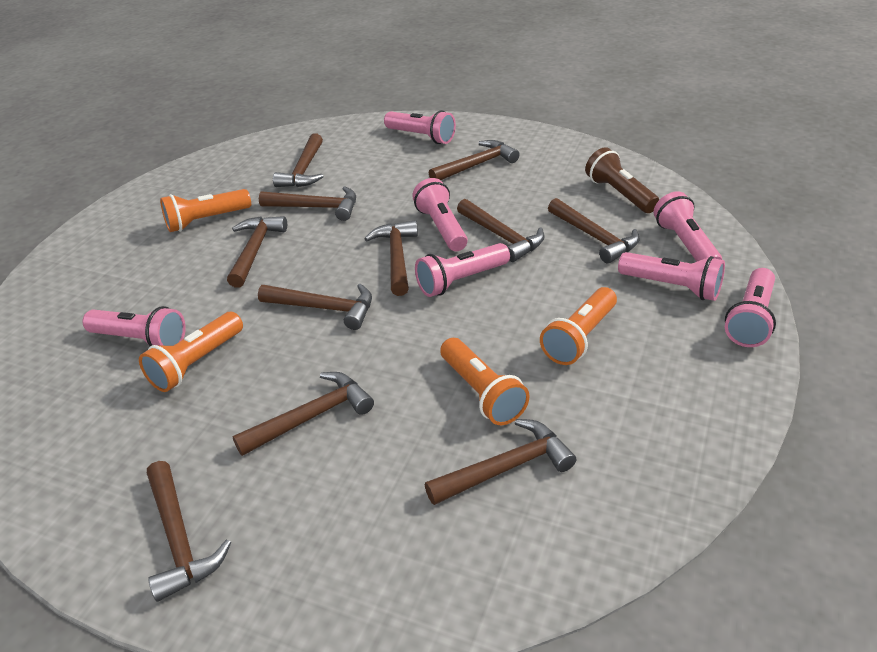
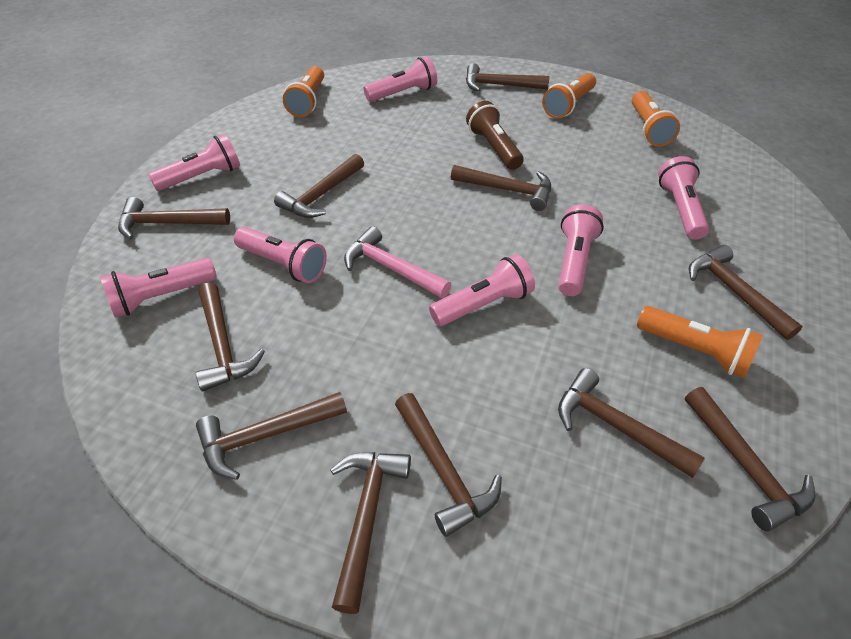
pink hammer: 0 -> 1

